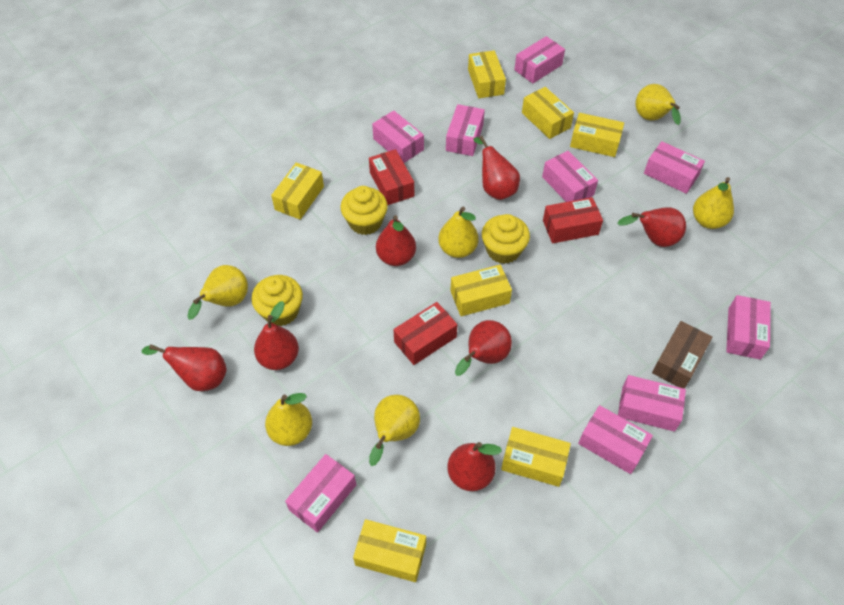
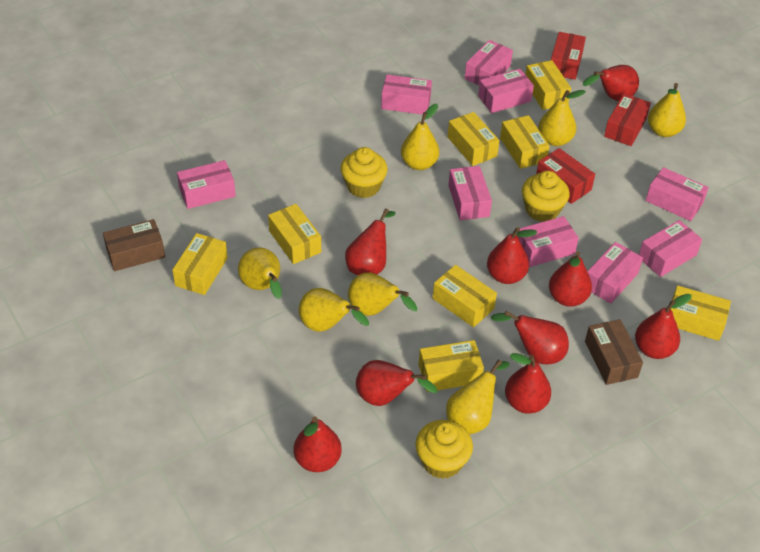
brown box: 1 -> 2
red pear: 7 -> 9
yellow box: 7 -> 8
yellow pear: 6 -> 7

